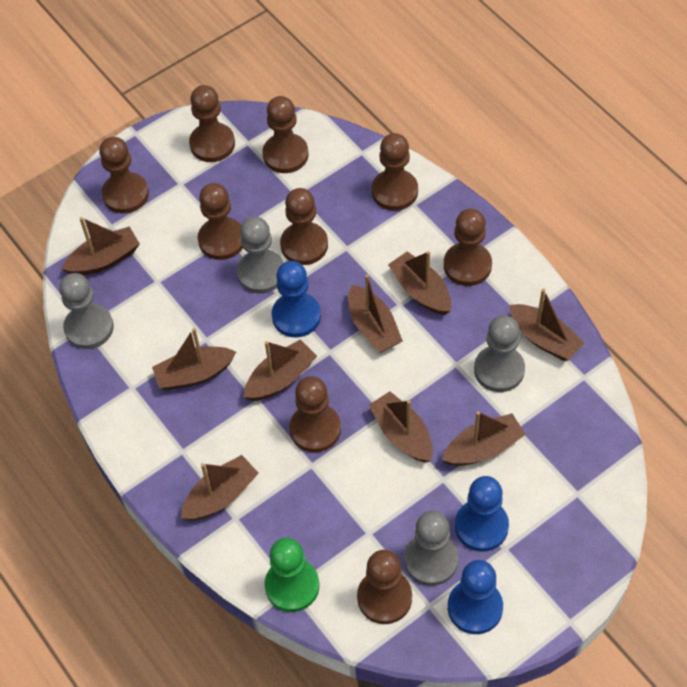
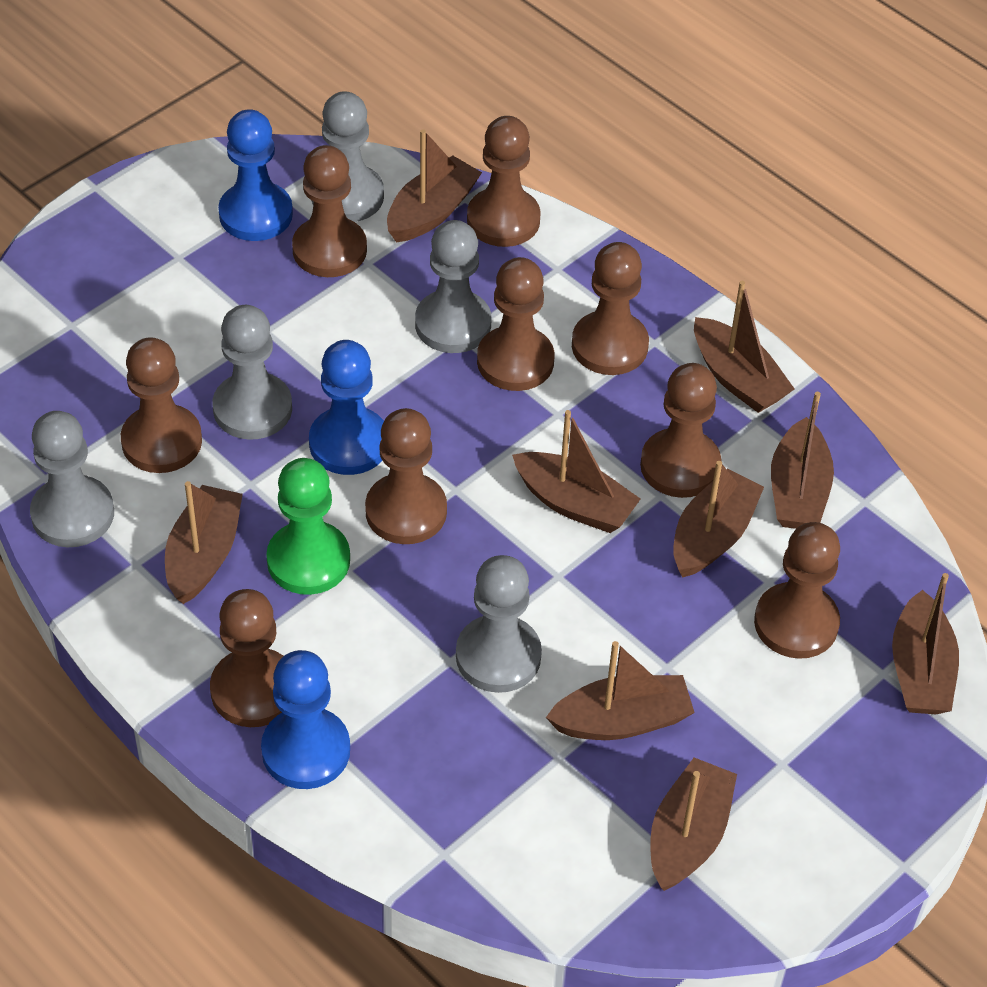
grey pawn: 4 -> 5

